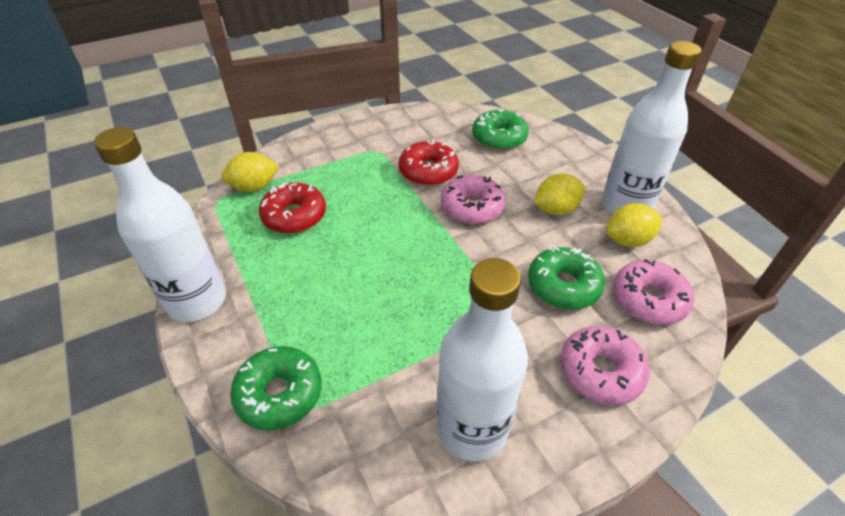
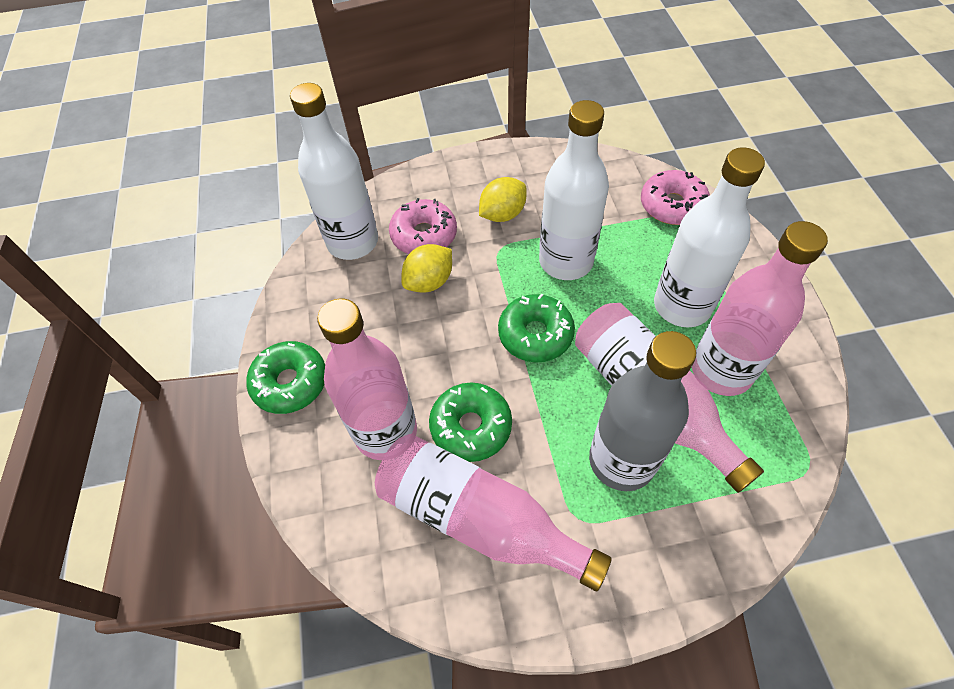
grey bottle: 0 -> 1
pink bottle: 0 -> 4
pink donut: 3 -> 2
red donut: 2 -> 0
yellow lemon: 3 -> 2

